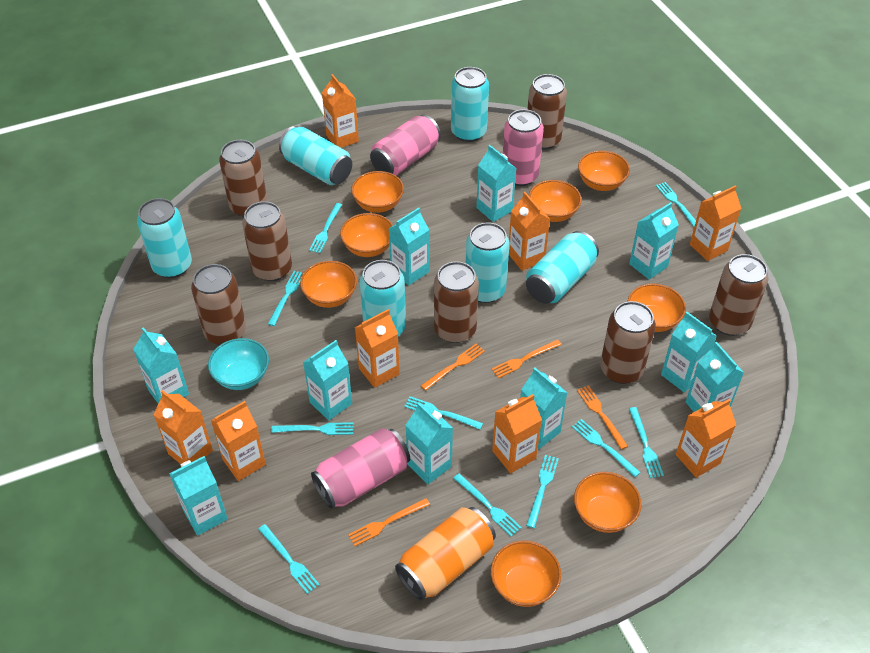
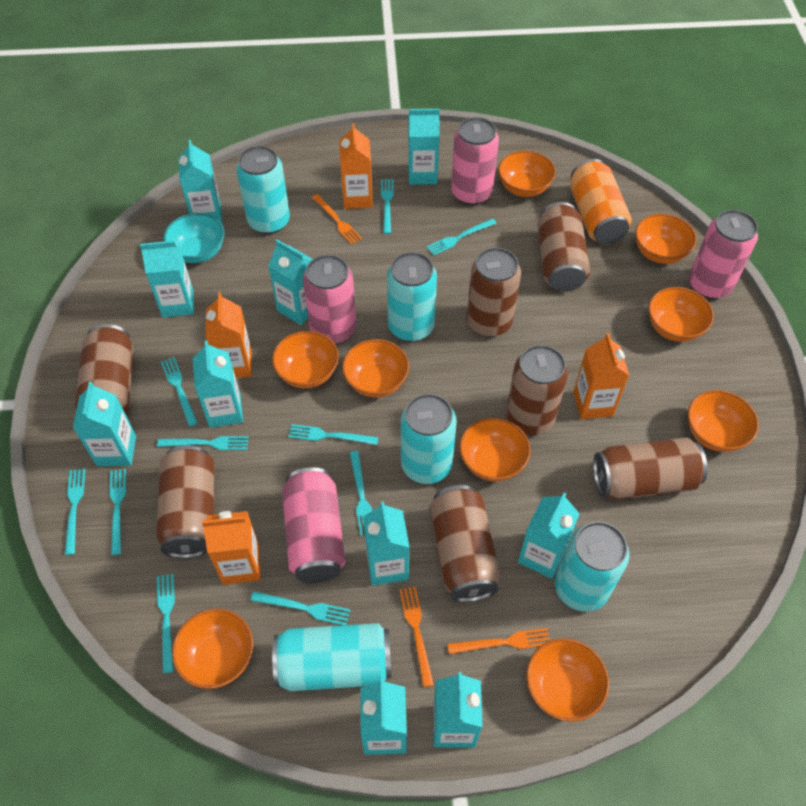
orange bowl: 8 -> 9
orange carton: 8 -> 4
orange fork: 4 -> 3
pink can: 3 -> 4
turquoise can: 6 -> 5

